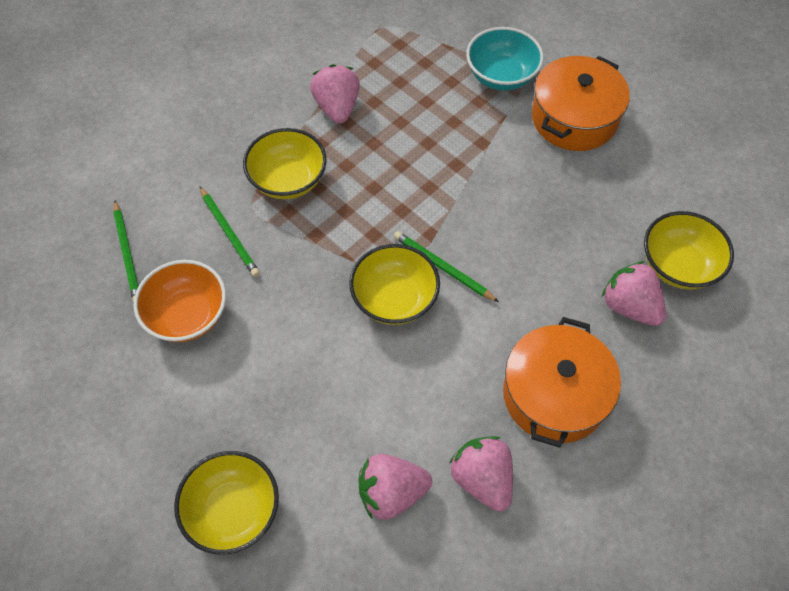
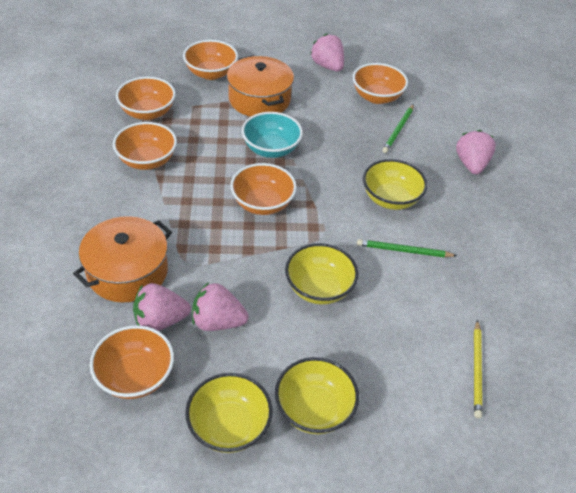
green pencil: 3 -> 2
orange bowl: 1 -> 6
yellow pencil: 0 -> 1

